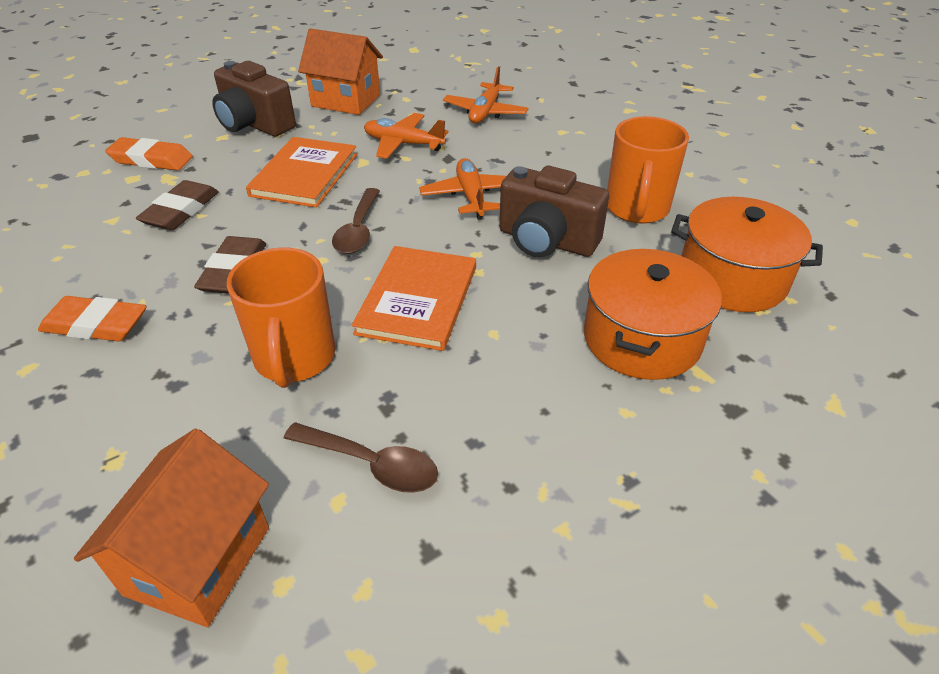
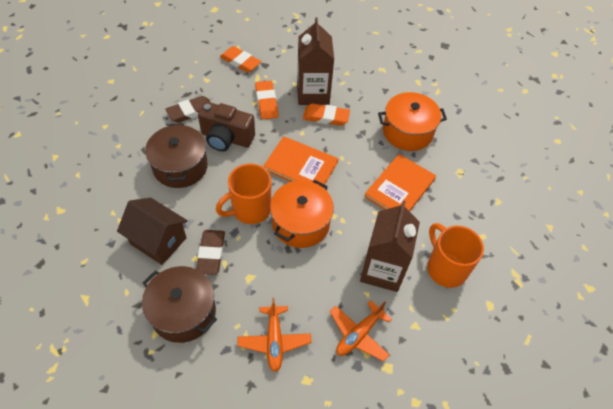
brown camera: 2 -> 1
brown carton: 0 -> 2
brown house: 0 -> 1
brown pot: 0 -> 2
brown spoon: 2 -> 0
orange eraser: 2 -> 3
orange house: 2 -> 0
orange plane: 3 -> 2

